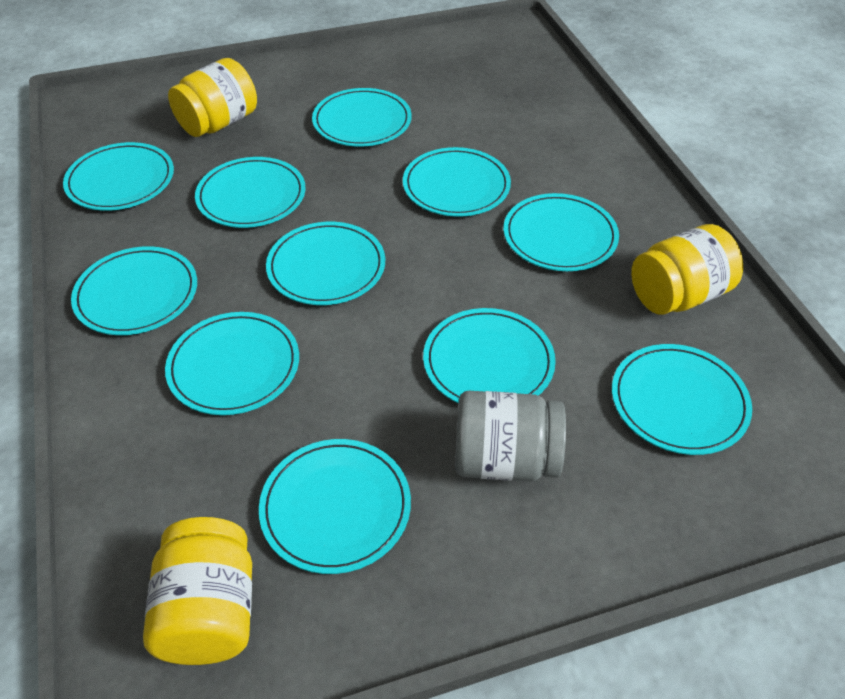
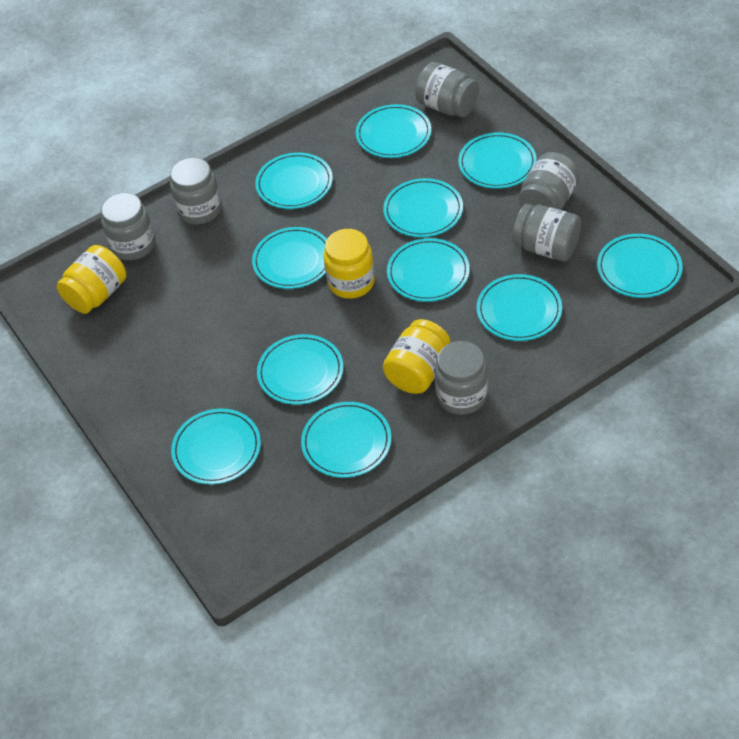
grey jar: 1 -> 6

